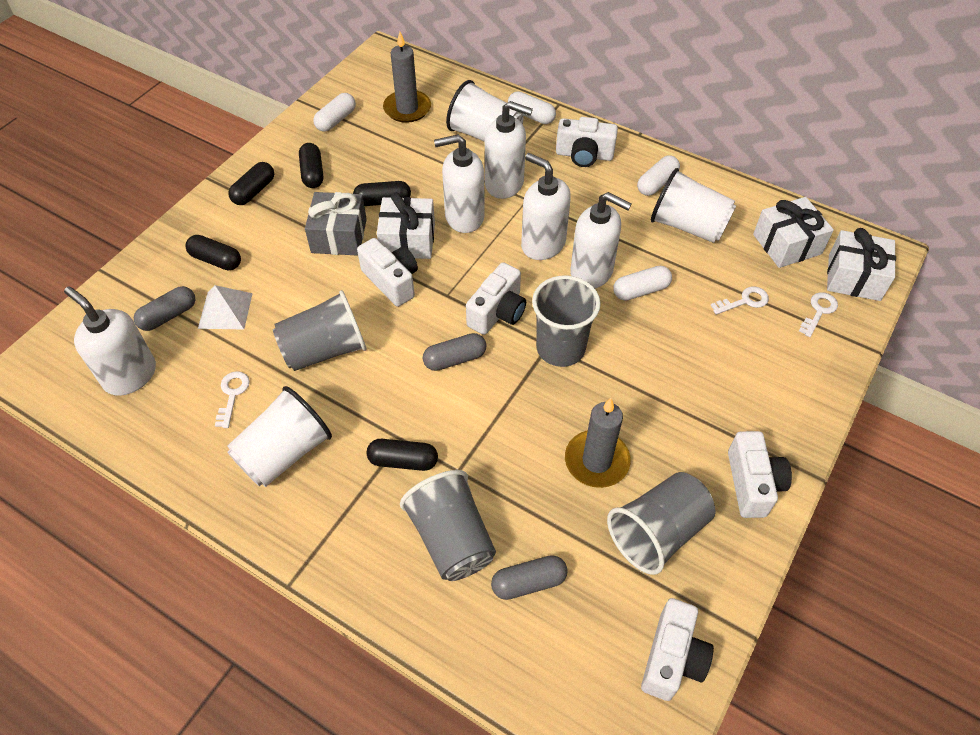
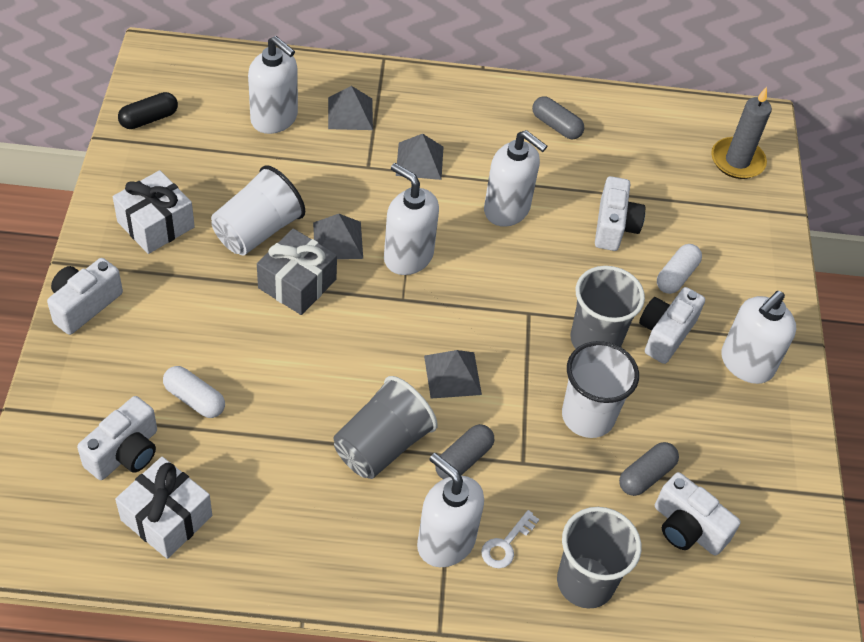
black capsule: 5 -> 1
grey candle: 2 -> 1
grey cup: 4 -> 3
grey pyramid: 0 -> 4
white capsule: 4 -> 2
white cup: 3 -> 2
white gift: 3 -> 2
white key: 3 -> 1
white pyramid: 1 -> 0

